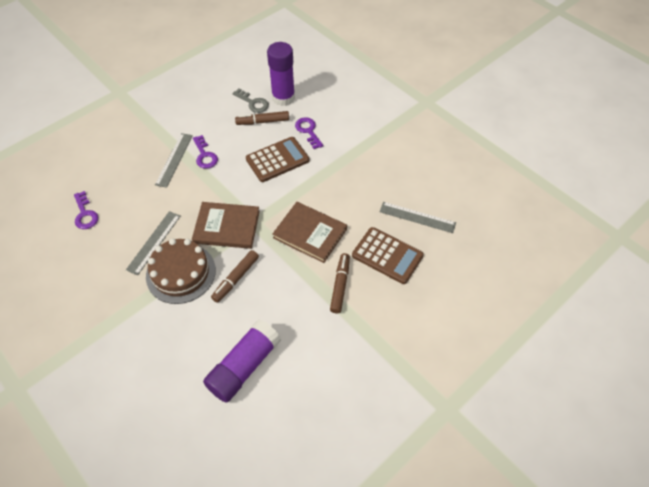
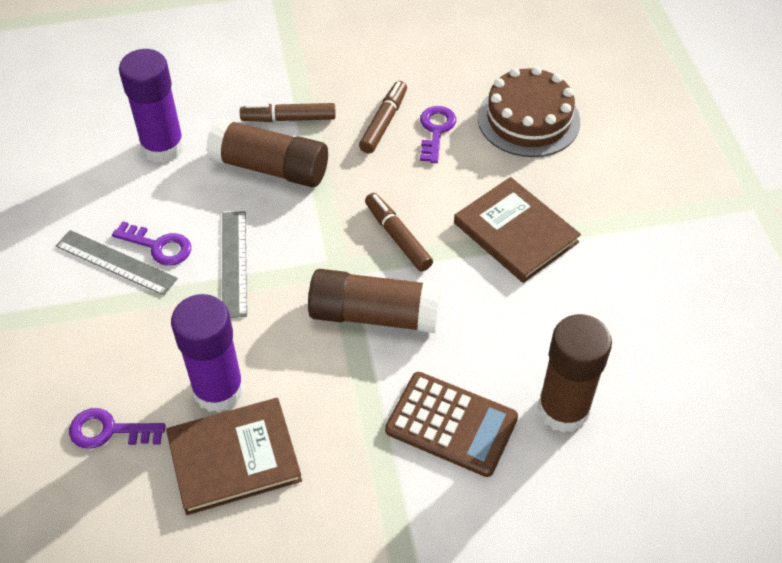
brown calculator: 2 -> 1
brown glue stick: 0 -> 3
grey key: 1 -> 0
grey ruler: 3 -> 2

